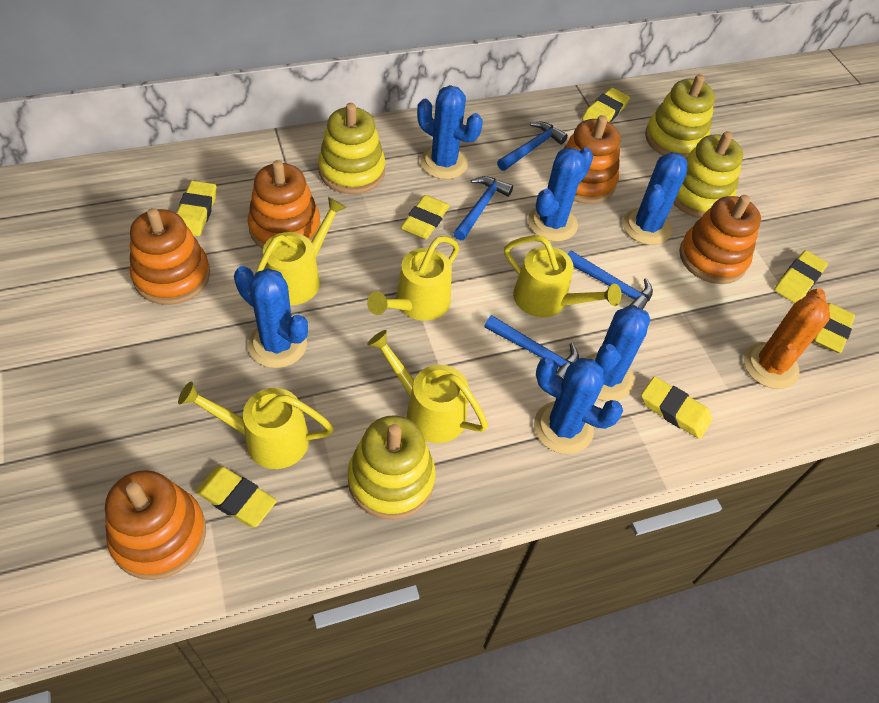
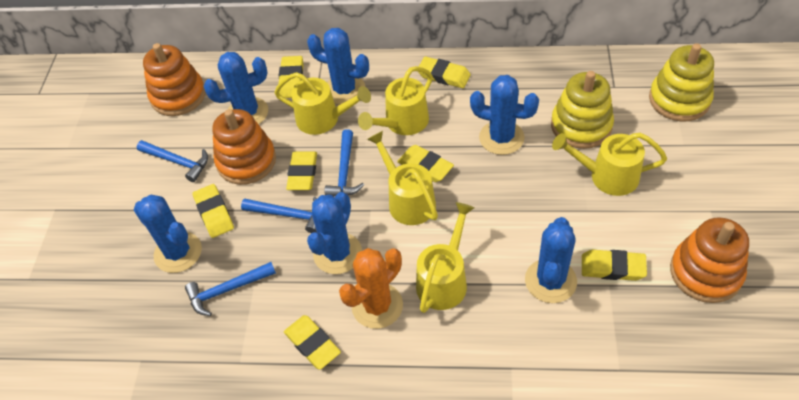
orange stacking toy: 5 -> 3
yellow stacking toy: 4 -> 2

